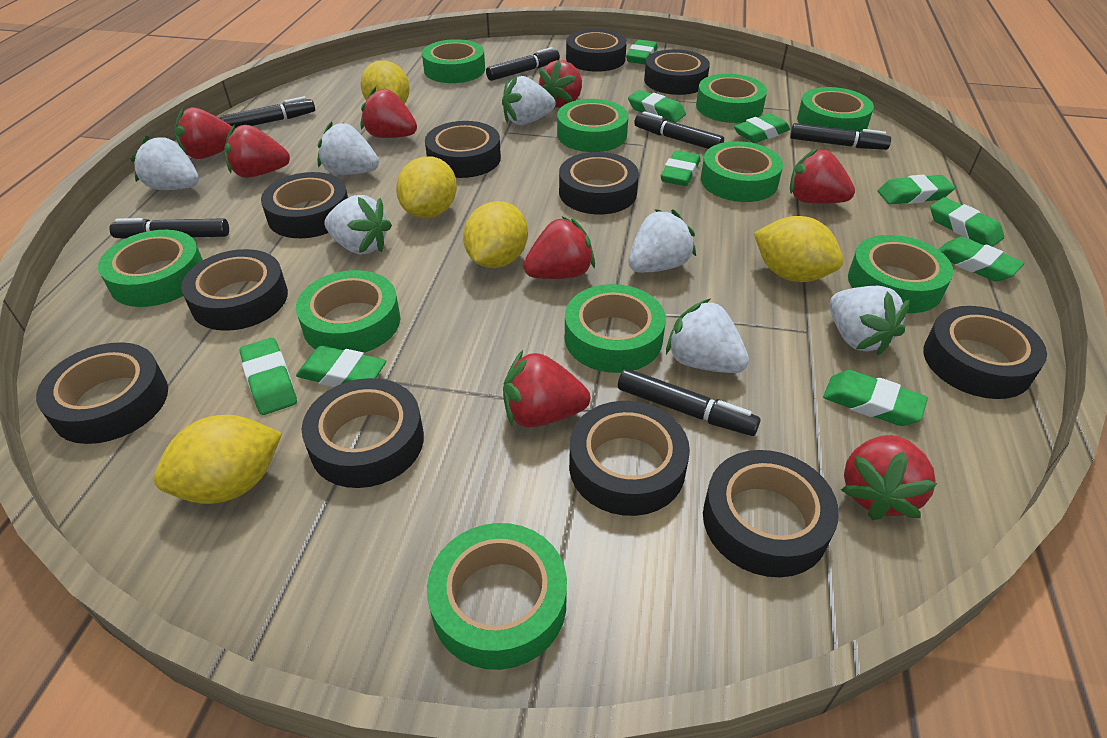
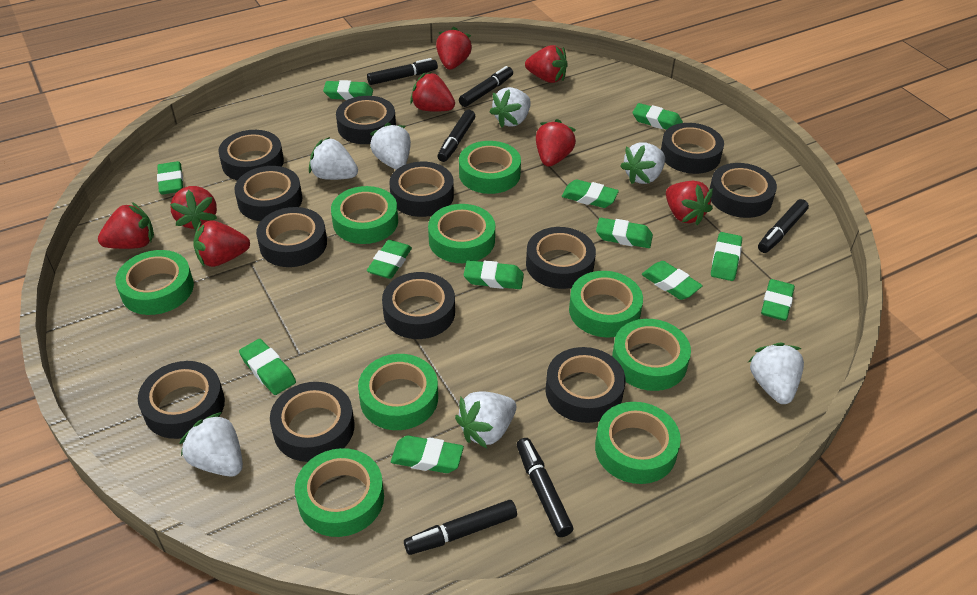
black tape: 11 -> 12
green eraser: 10 -> 12
green tape: 10 -> 9
yellow lemon: 5 -> 0

